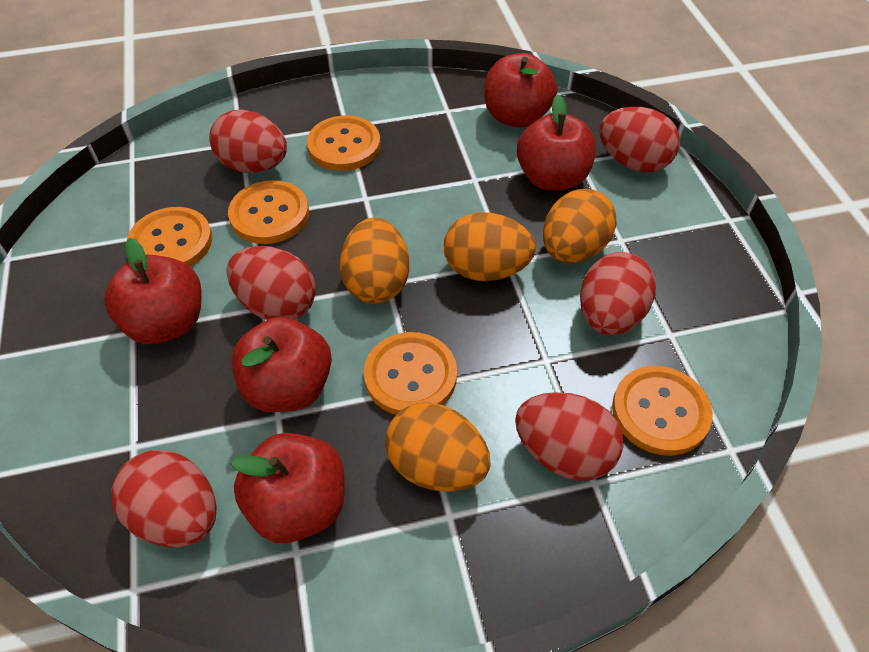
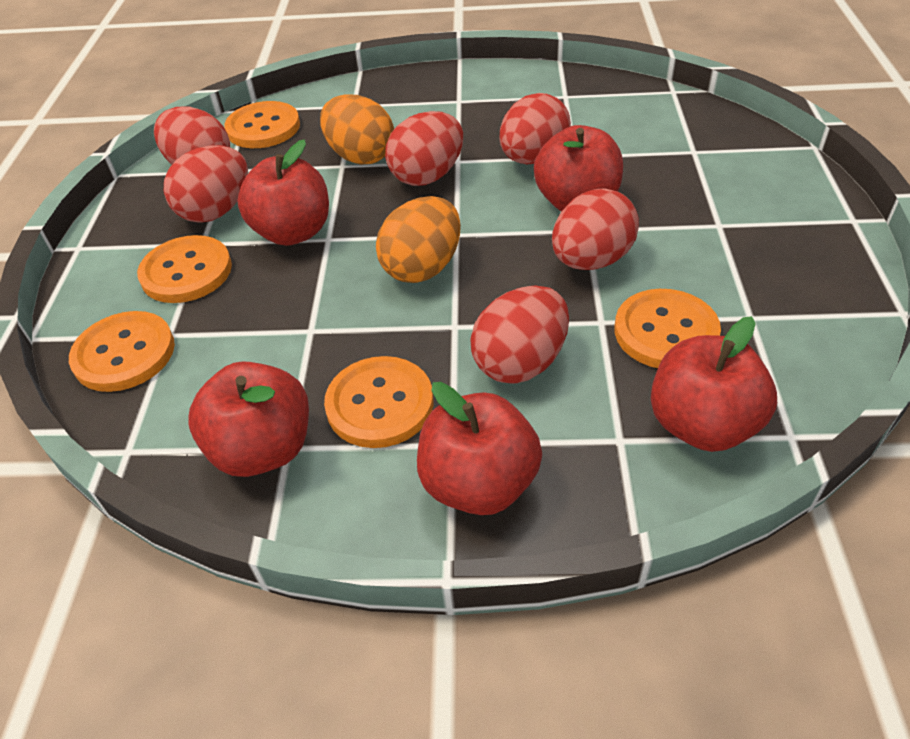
orange egg: 4 -> 2

